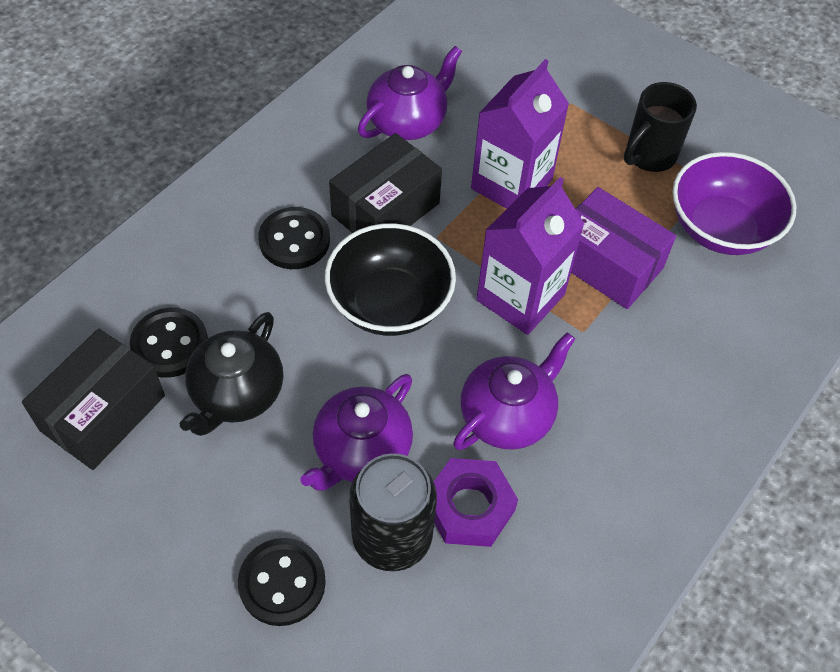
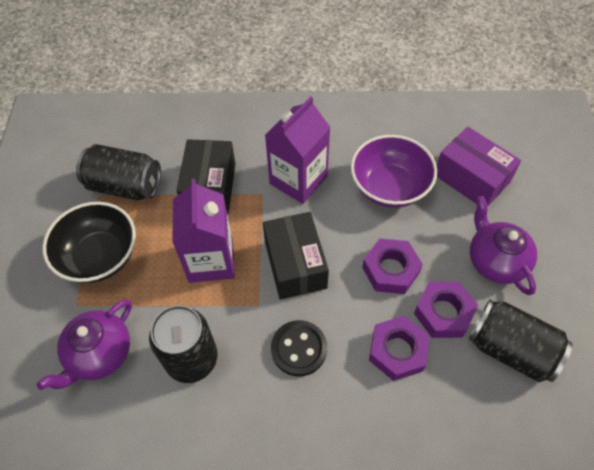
black button: 3 -> 1
black can: 1 -> 3
black mug: 1 -> 0
black teapot: 1 -> 0
purple nut: 1 -> 3
purple teapot: 3 -> 2

